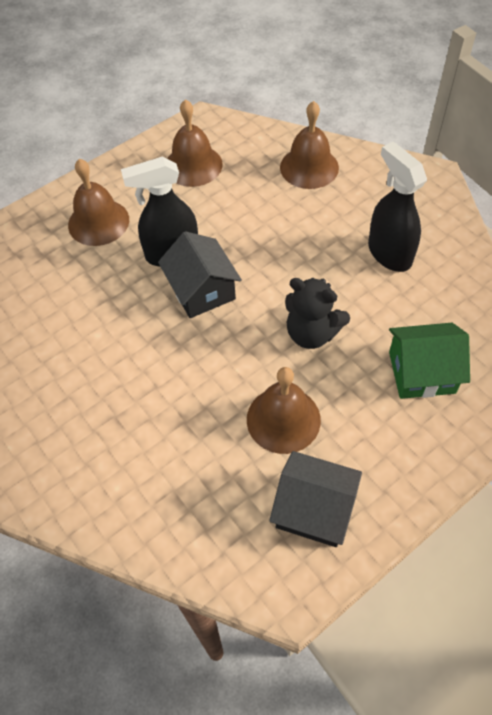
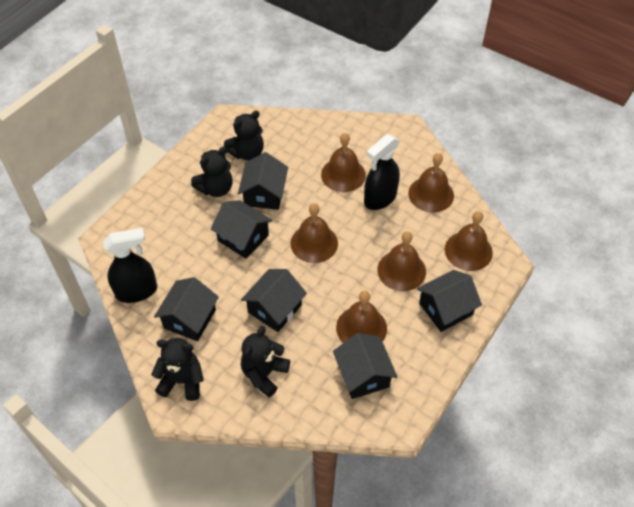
black house: 2 -> 6
black teddy bear: 1 -> 4
brown bell: 4 -> 6
green house: 1 -> 0

